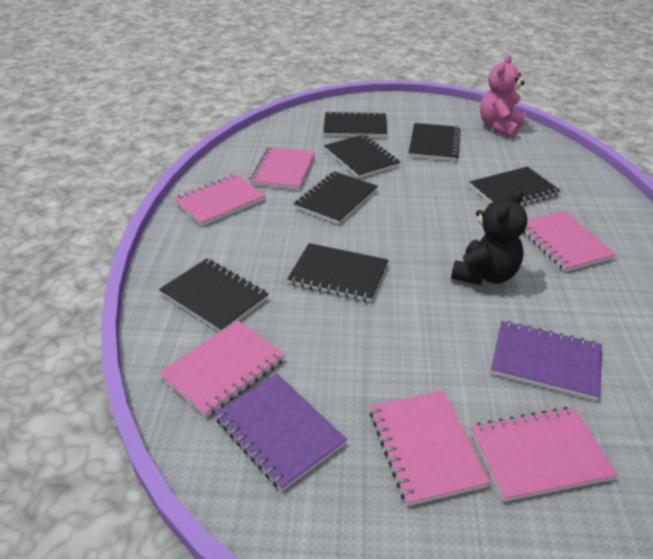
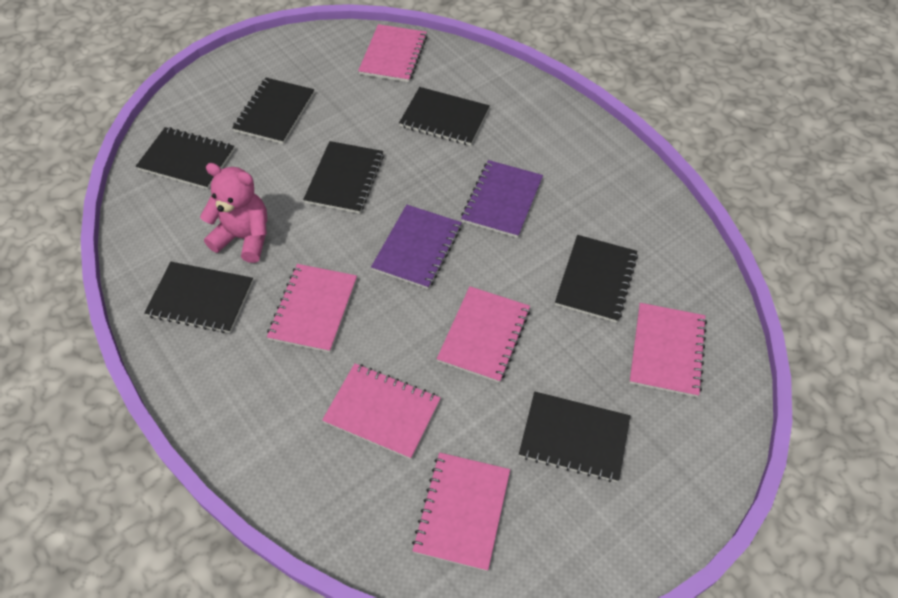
black teddy bear: 1 -> 0

